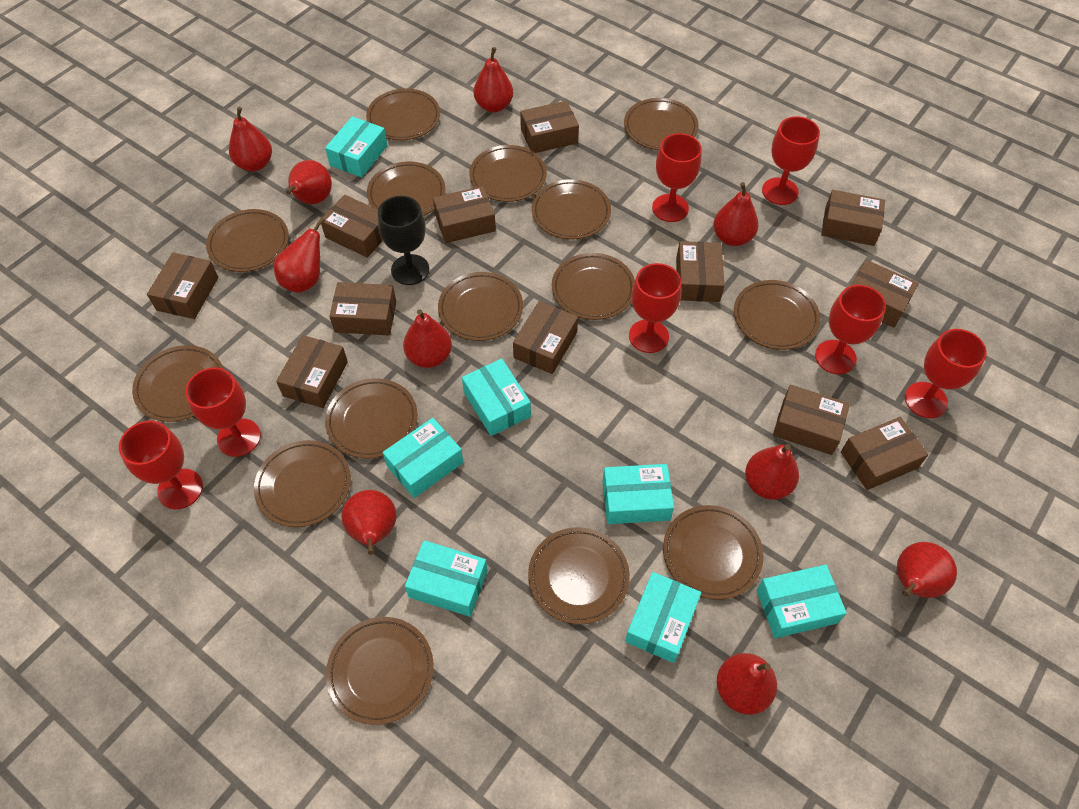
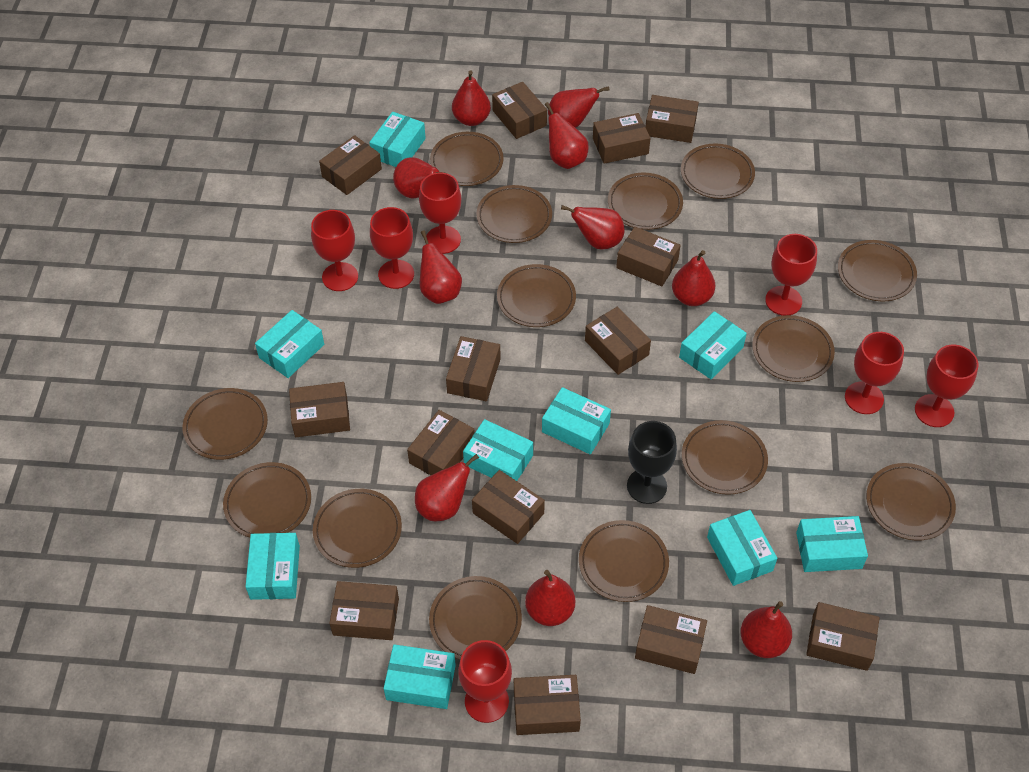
brown box: 12 -> 14
brown plate: 15 -> 14
turquoise box: 7 -> 9

